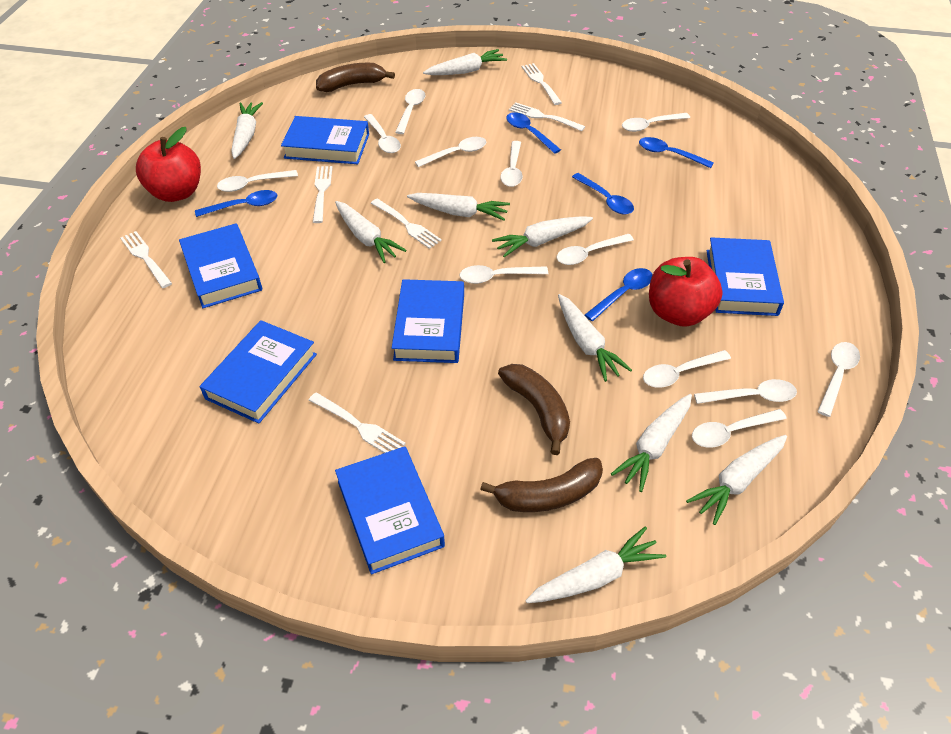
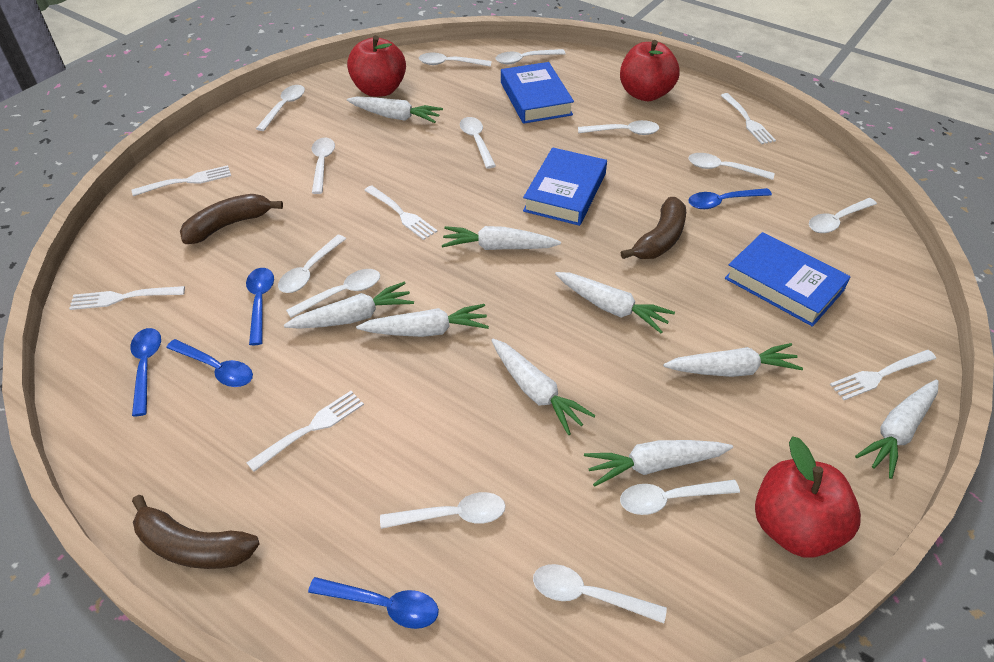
blue book: 6 -> 3
red apple: 2 -> 3
white spoon: 12 -> 13

